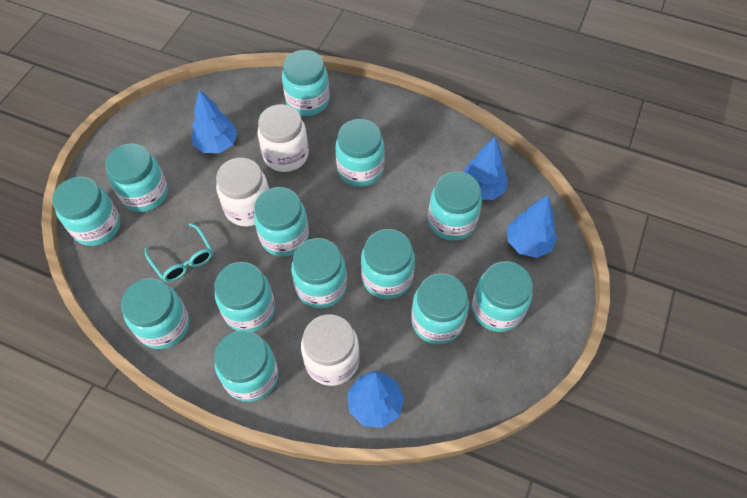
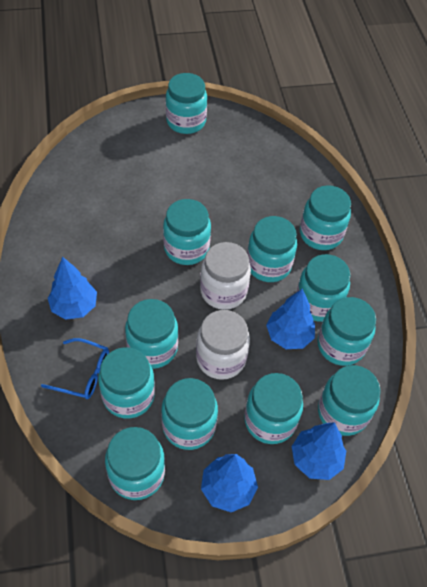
blue glasses: 0 -> 1
turquoise glasses: 1 -> 0
turquoise jar: 13 -> 12
white jar: 3 -> 2

